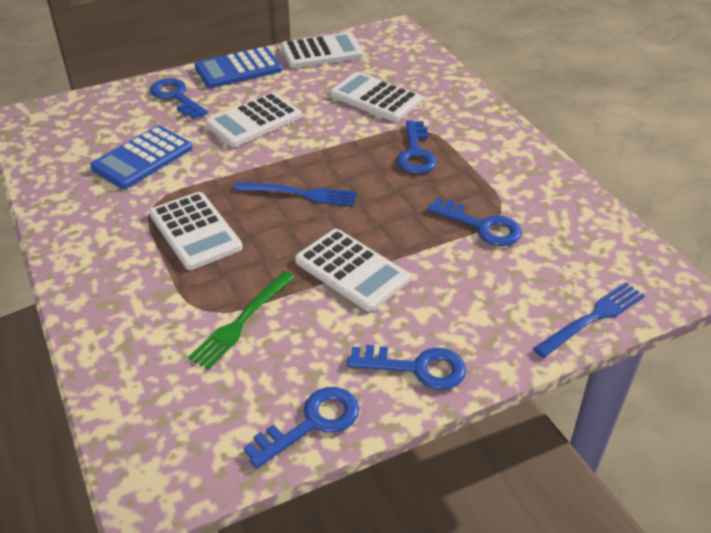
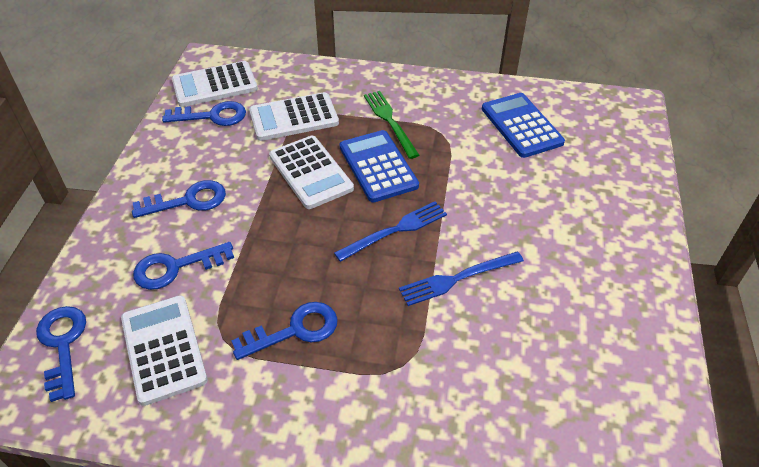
white calculator: 5 -> 4

